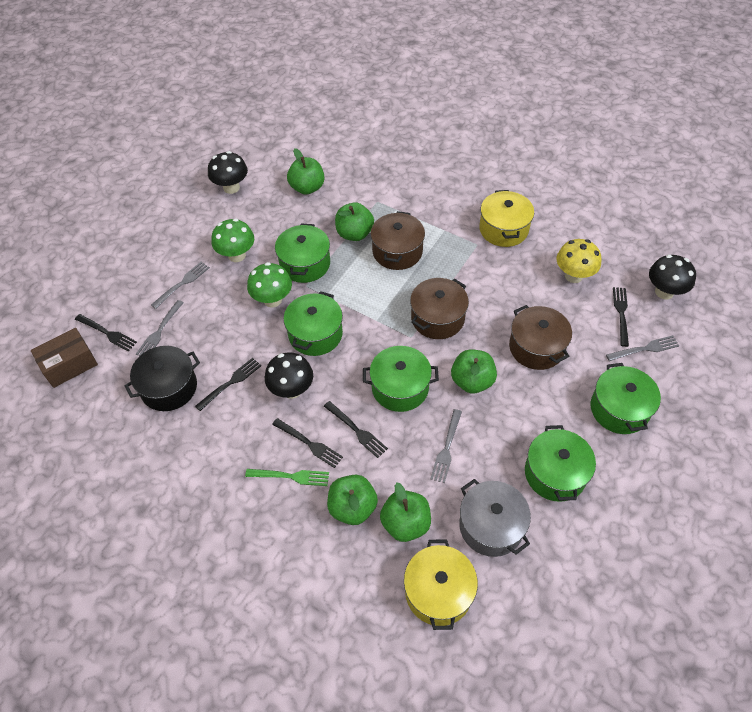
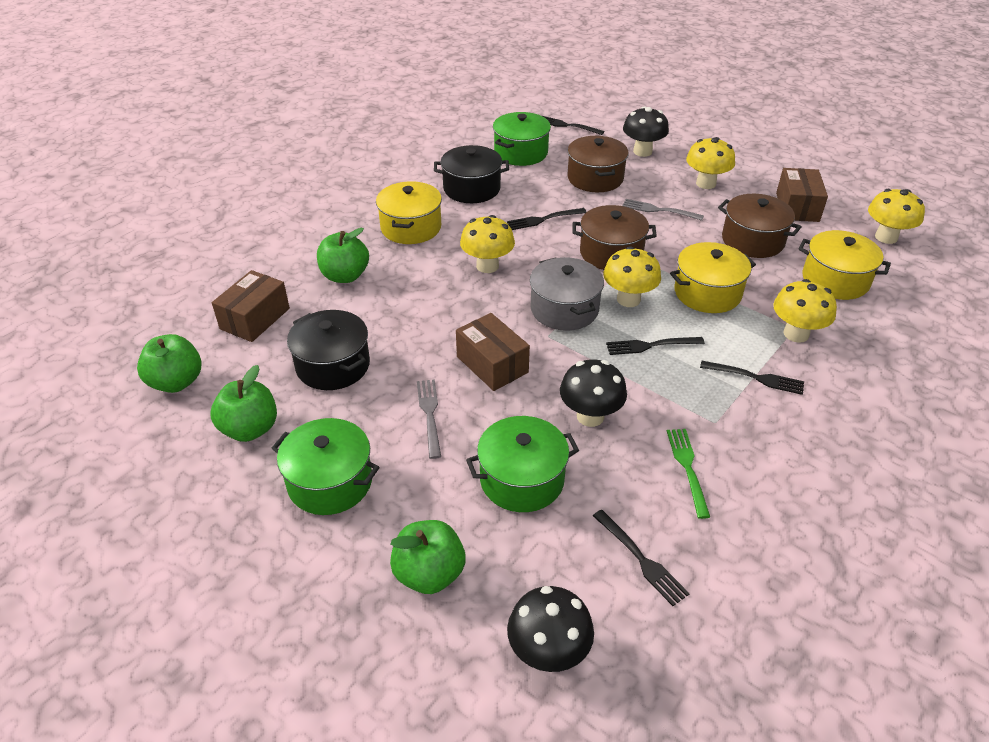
black pot: 1 -> 2
brown box: 1 -> 3
green apple: 5 -> 4
green mushroom: 2 -> 0
green pot: 5 -> 3
grey fork: 4 -> 2
yellow mushroom: 1 -> 5
yellow pot: 2 -> 3

